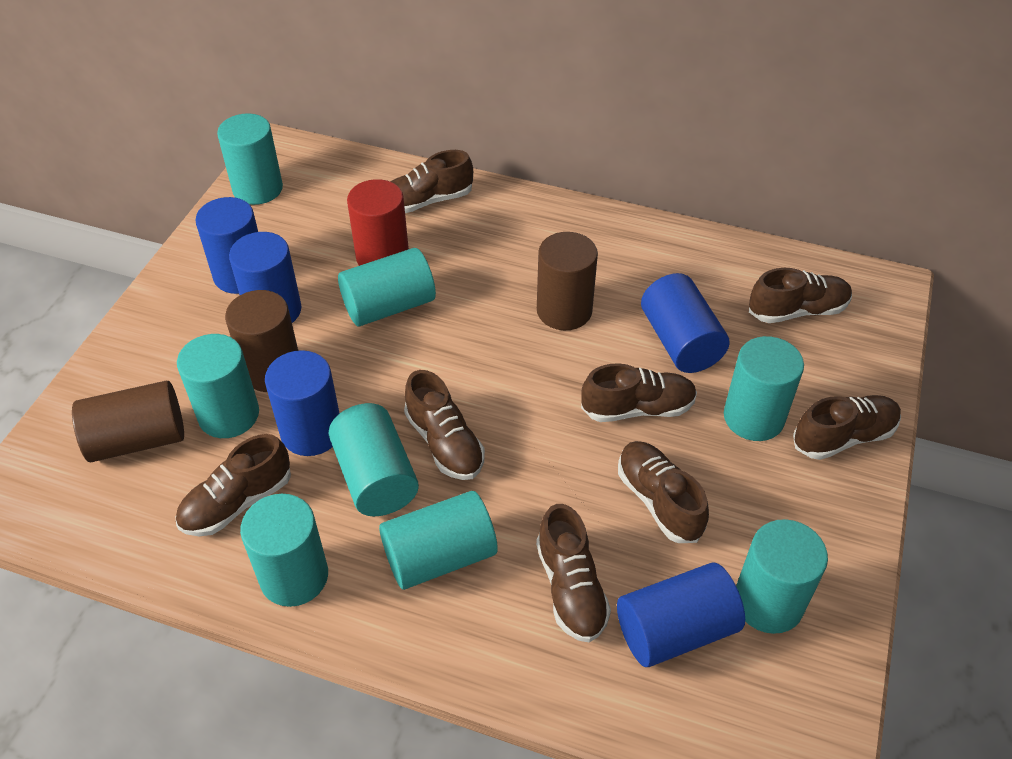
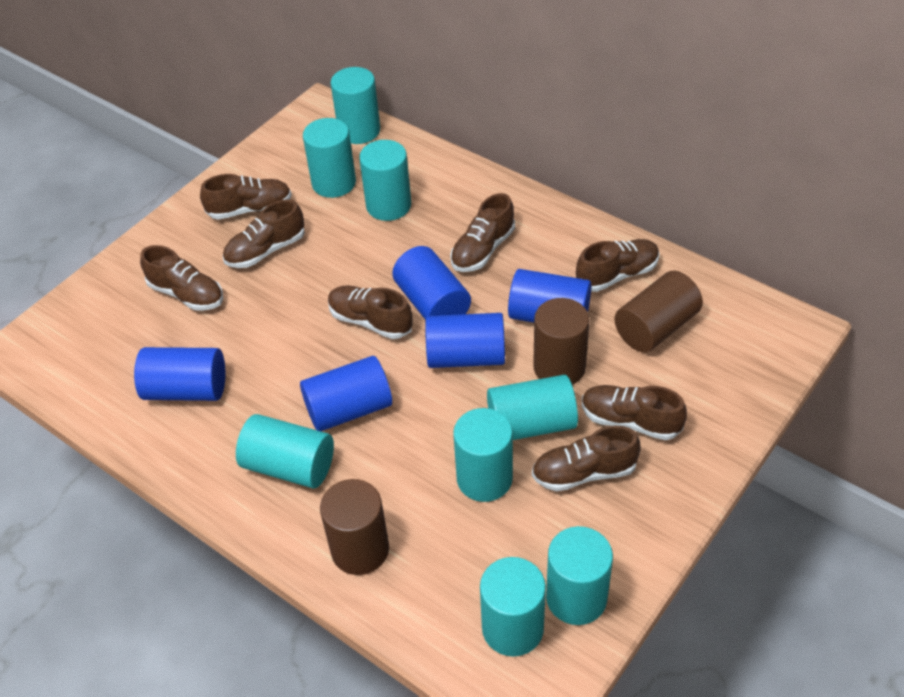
red cylinder: 1 -> 0

